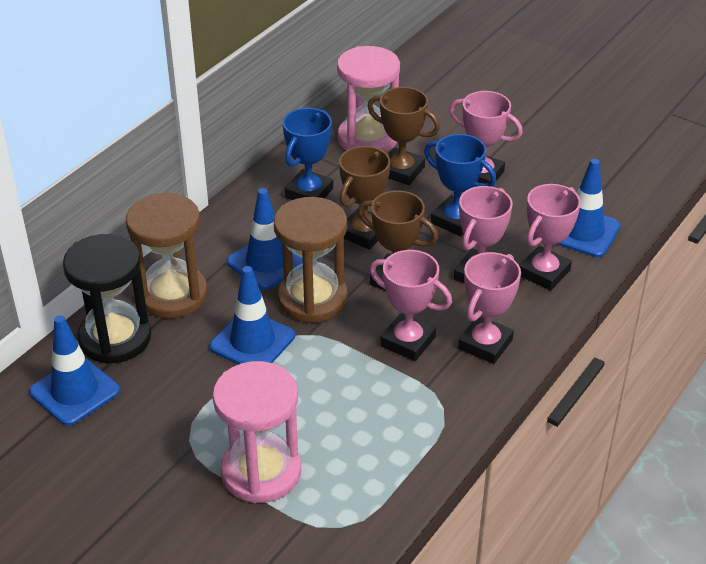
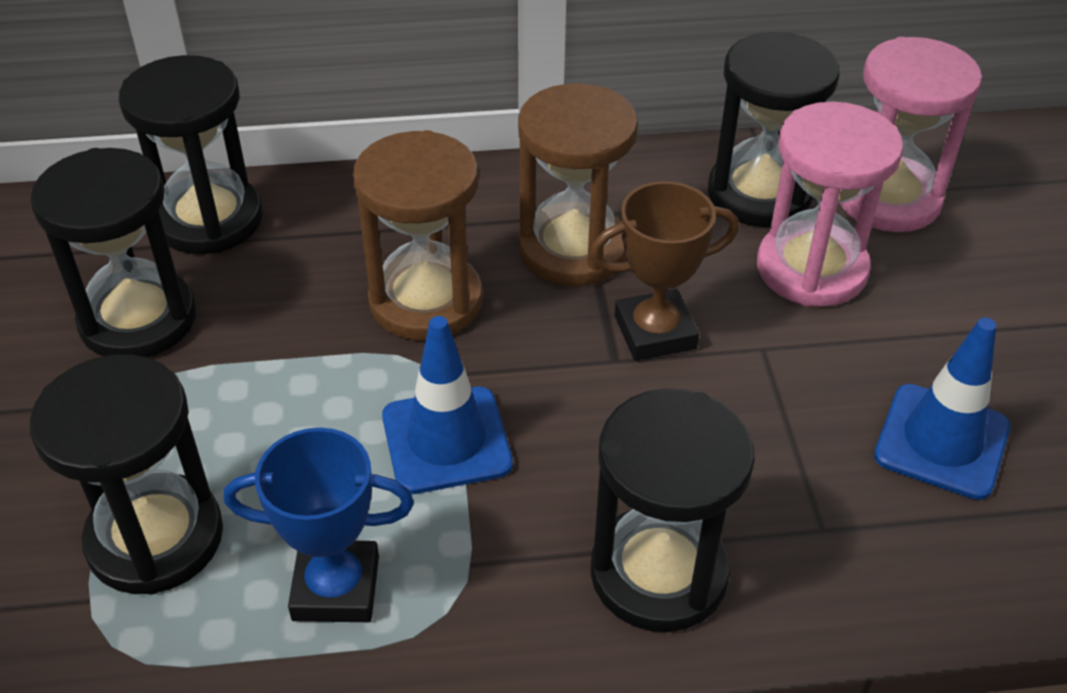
black hourglass: 1 -> 5
blue traffic cone: 4 -> 2
blue trophy: 2 -> 1
brown trophy: 3 -> 1
pink trophy: 5 -> 0

